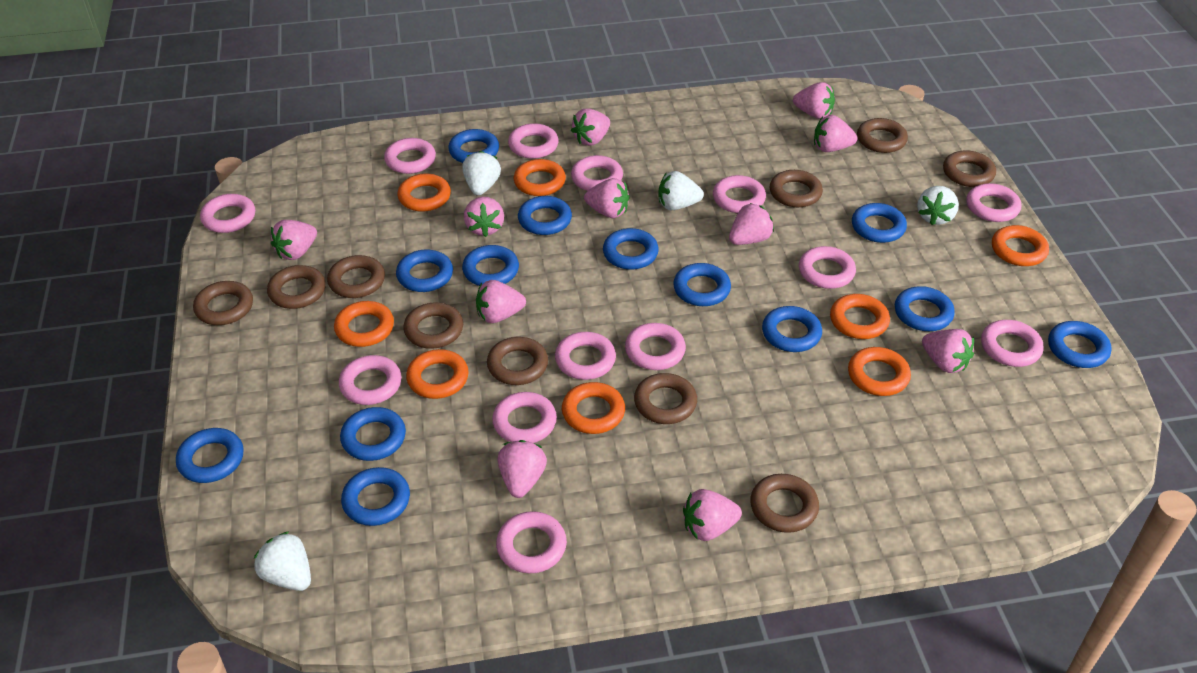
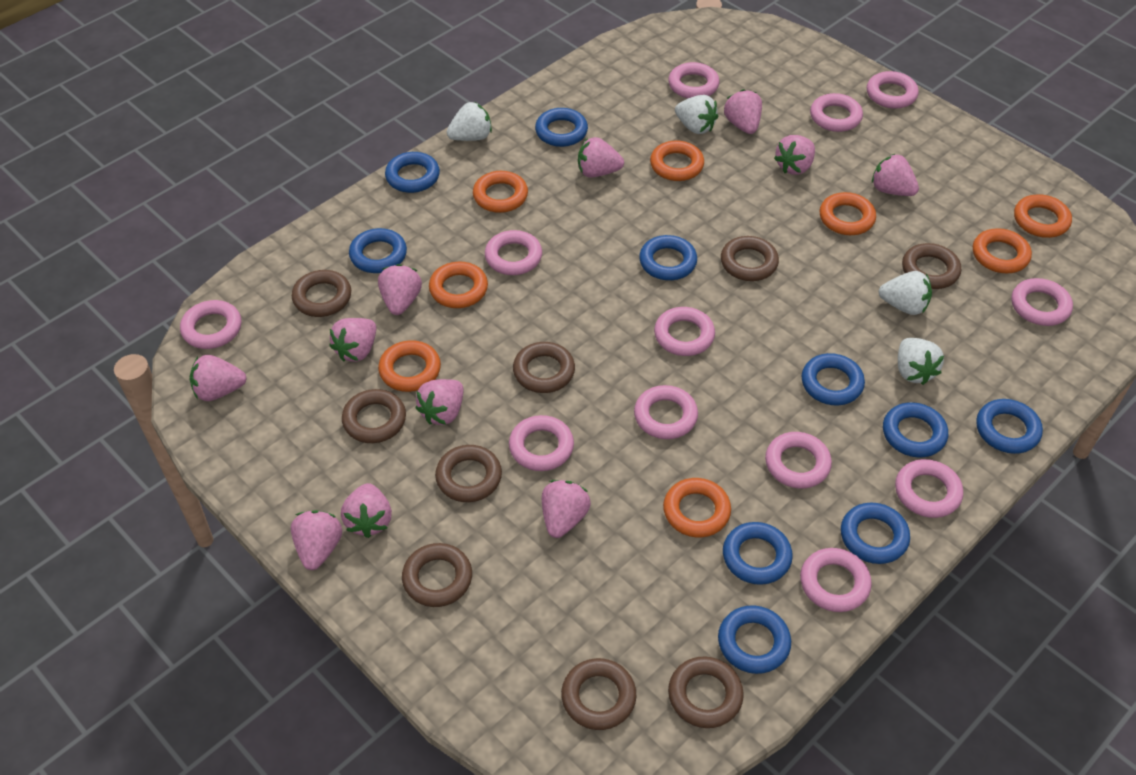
blue ring: 13 -> 10
brown ring: 10 -> 9
pink ring: 13 -> 12

